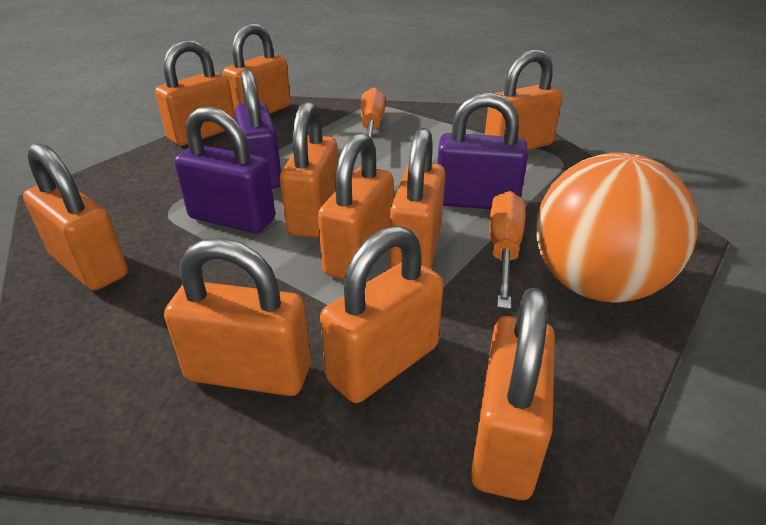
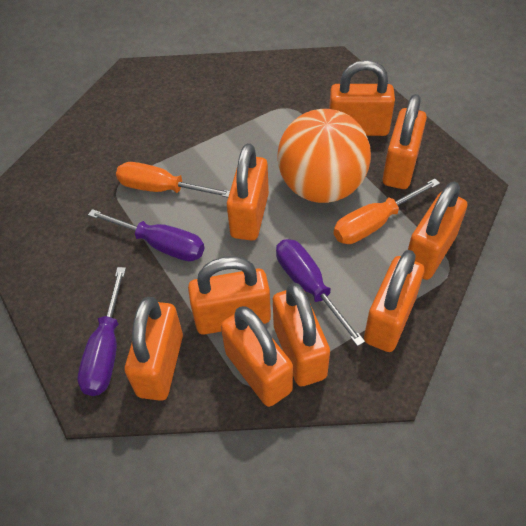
orange padlock: 10 -> 9
purple padlock: 3 -> 0
purple screwdriver: 0 -> 3

